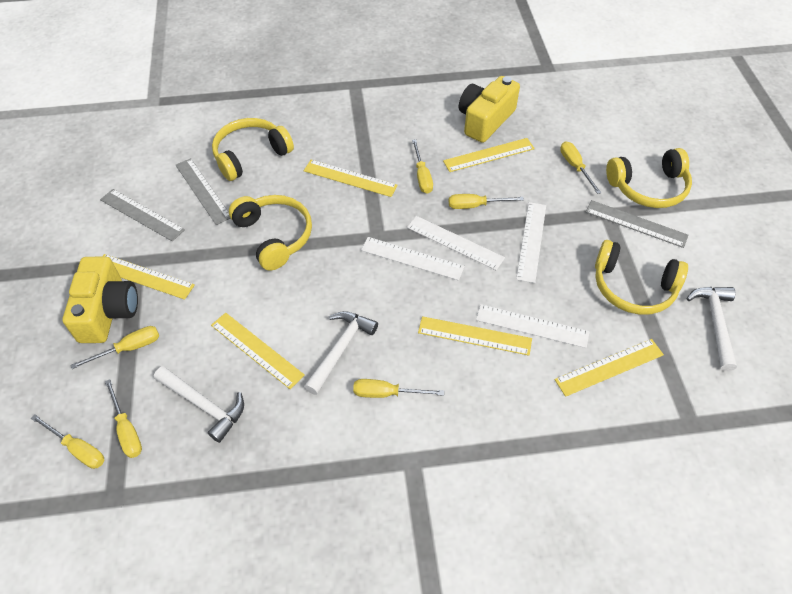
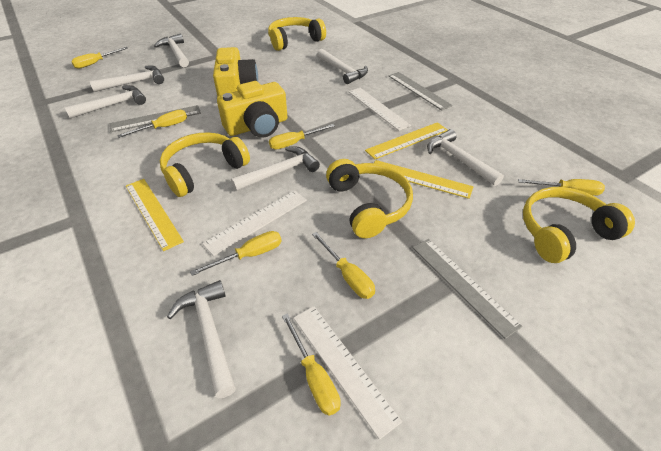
white hammer: 3 -> 7
white ruler: 4 -> 3
yellow ruler: 6 -> 3

